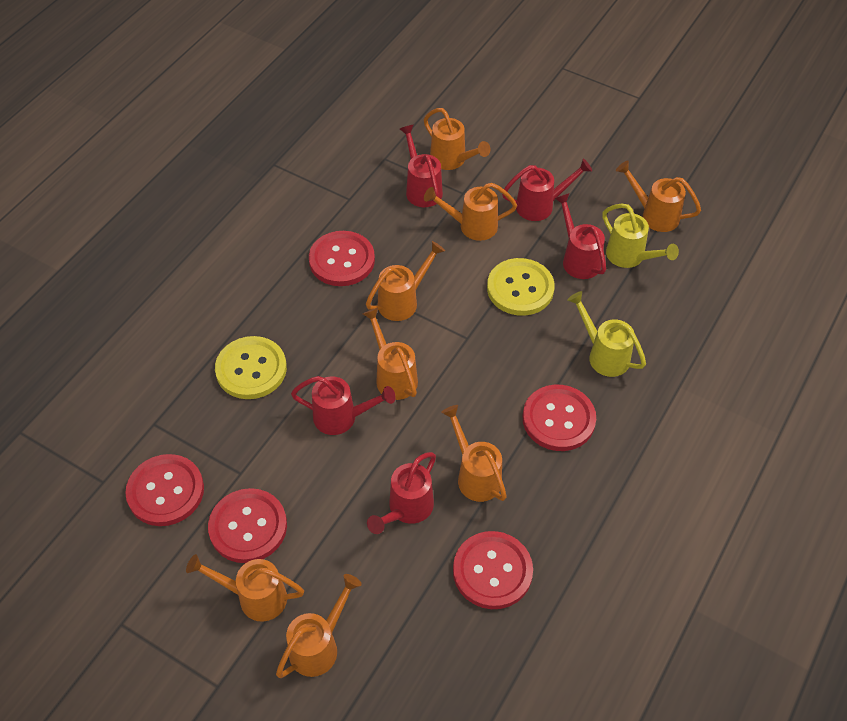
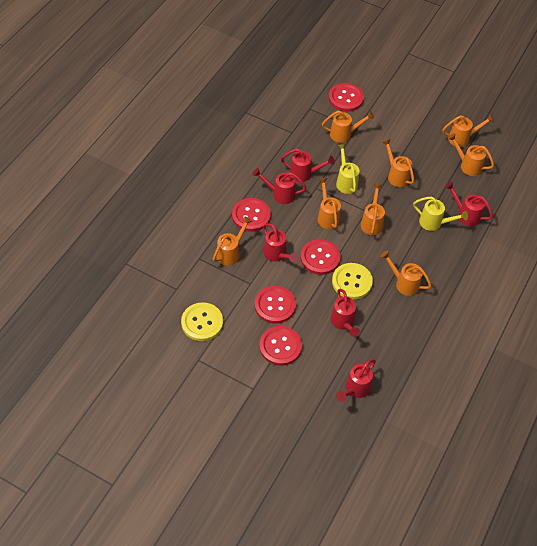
red watering can: 5 -> 6

